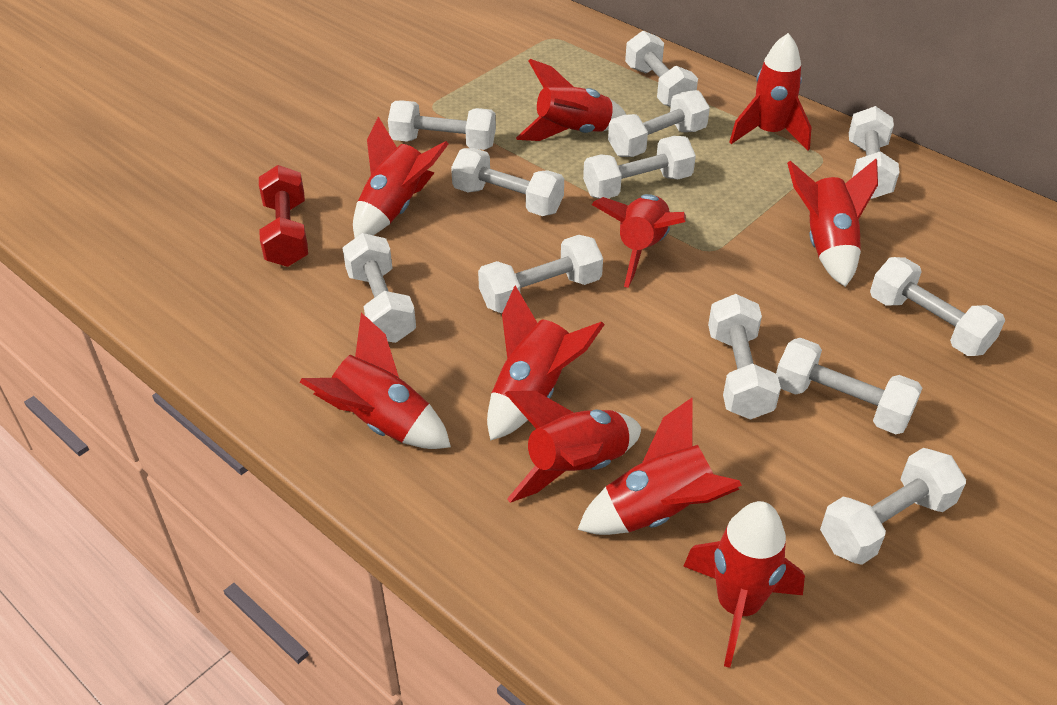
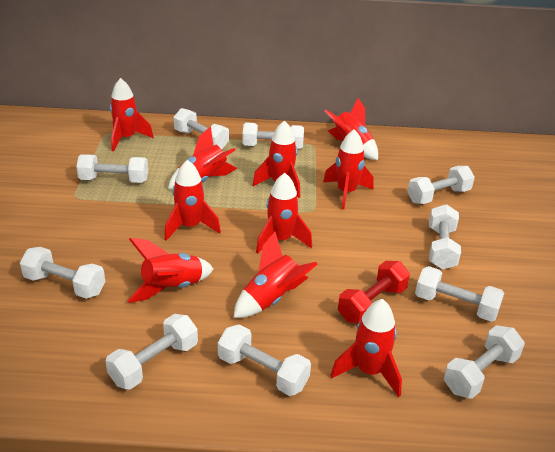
white dumbbell: 12 -> 10

